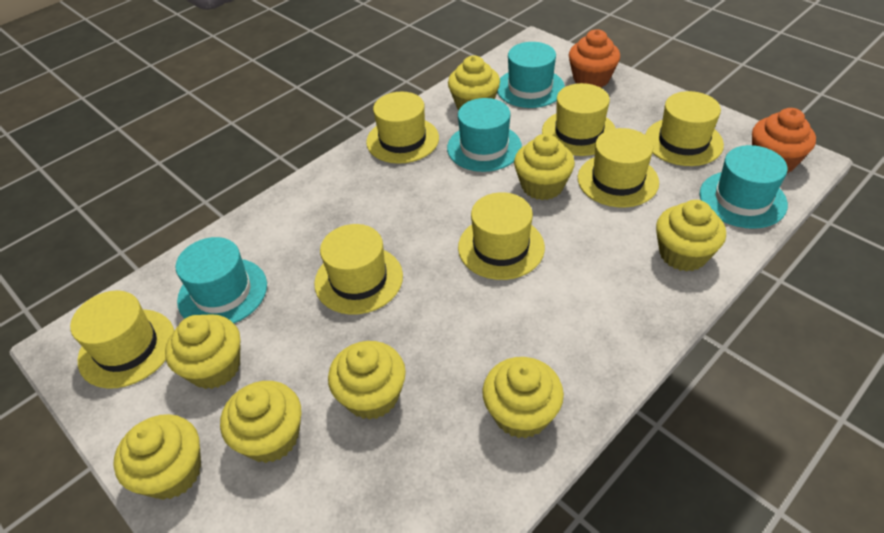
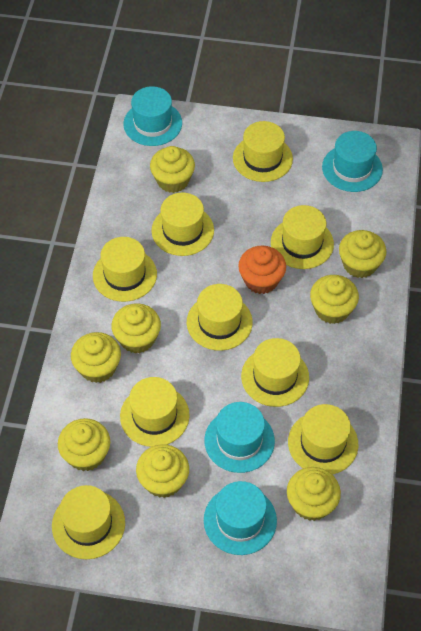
orange cupcake: 2 -> 1
yellow hat: 7 -> 9

